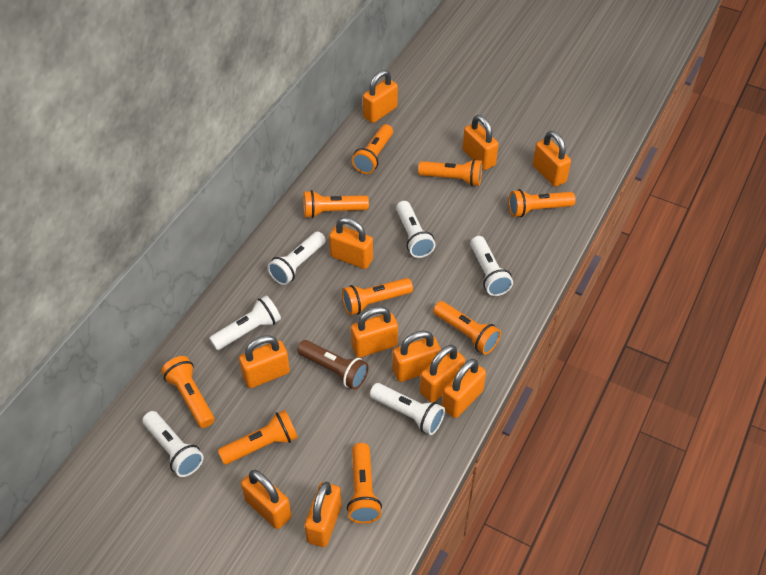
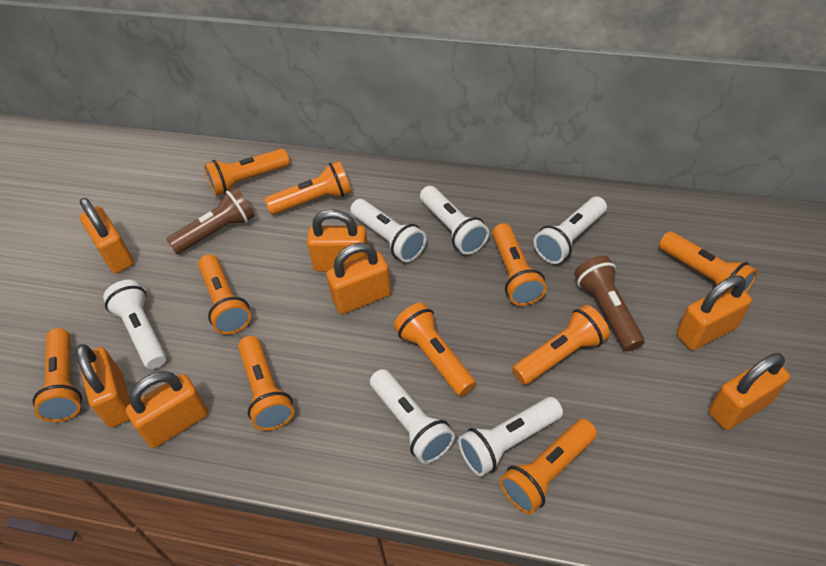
brown flashlight: 1 -> 2
orange flashlight: 9 -> 10
orange padlock: 11 -> 7

